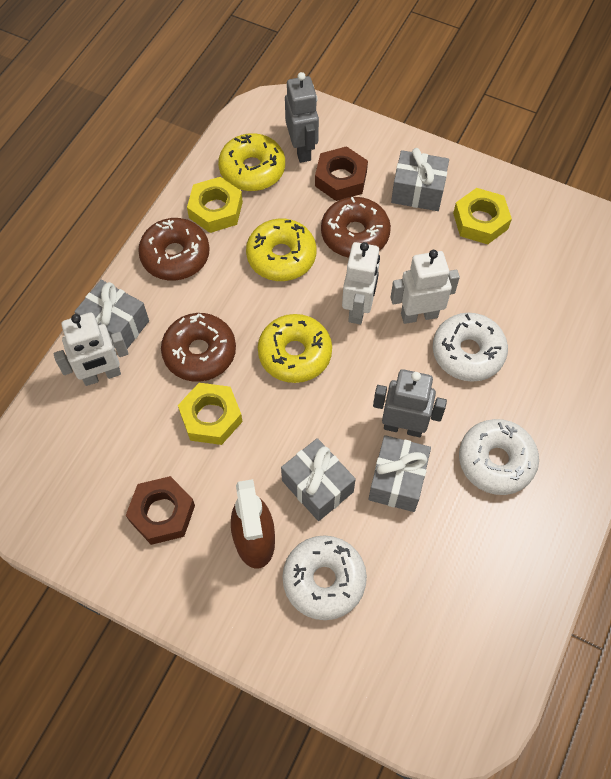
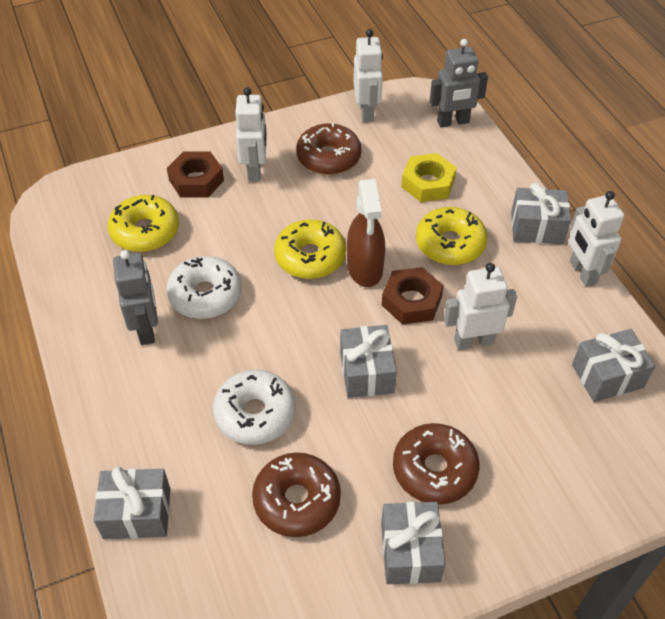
grey gift: 4 -> 5
white donut: 3 -> 2
white robot: 3 -> 4
yellow nut: 3 -> 1

